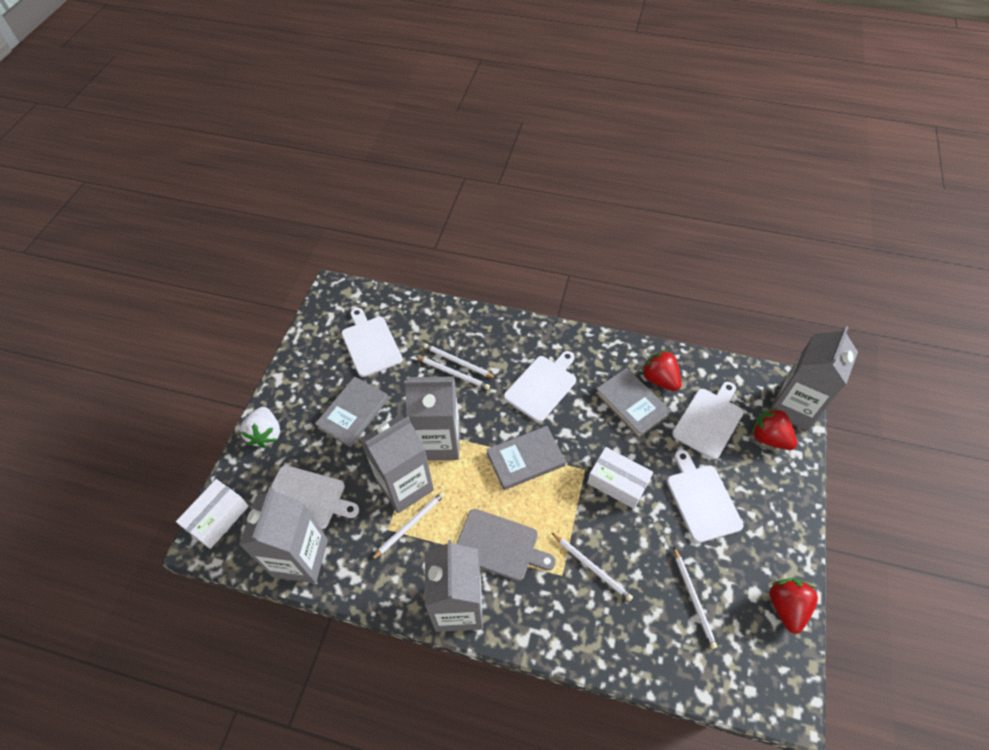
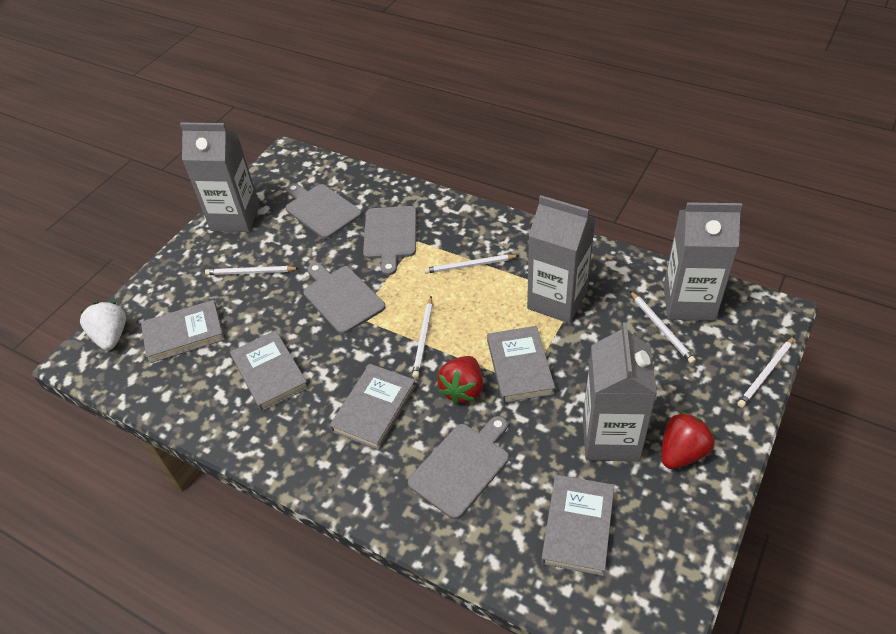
grey book: 3 -> 5
grey carton: 5 -> 4
grey cutting board: 1 -> 4
red strawberry: 3 -> 2
white box: 2 -> 0
white cutting board: 5 -> 0

